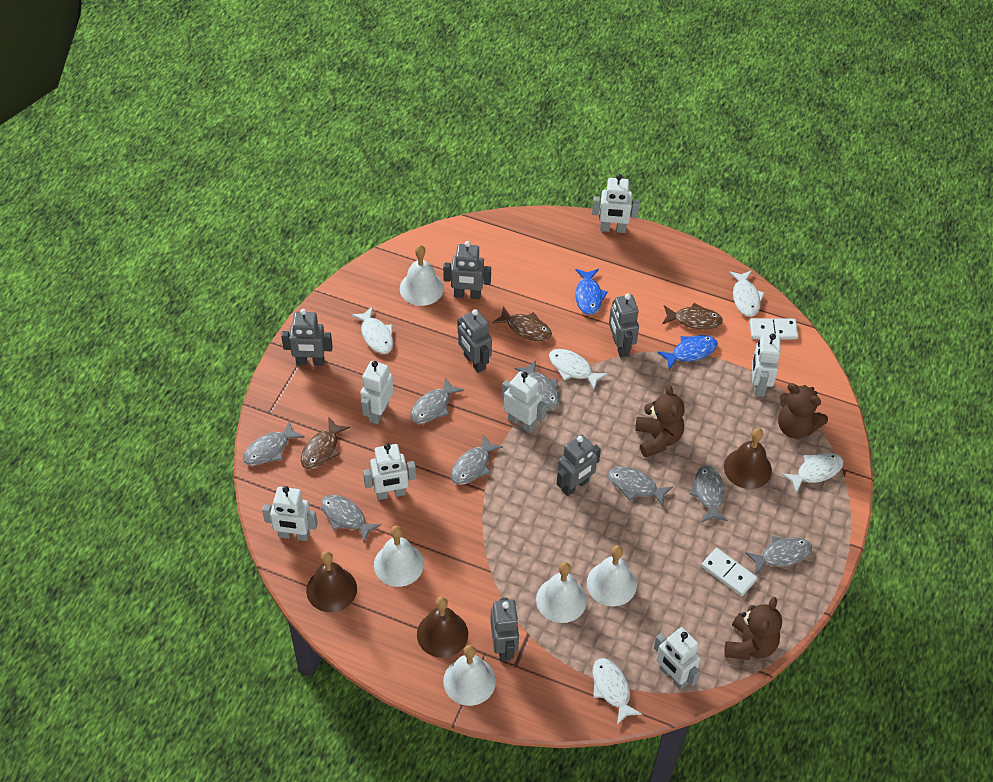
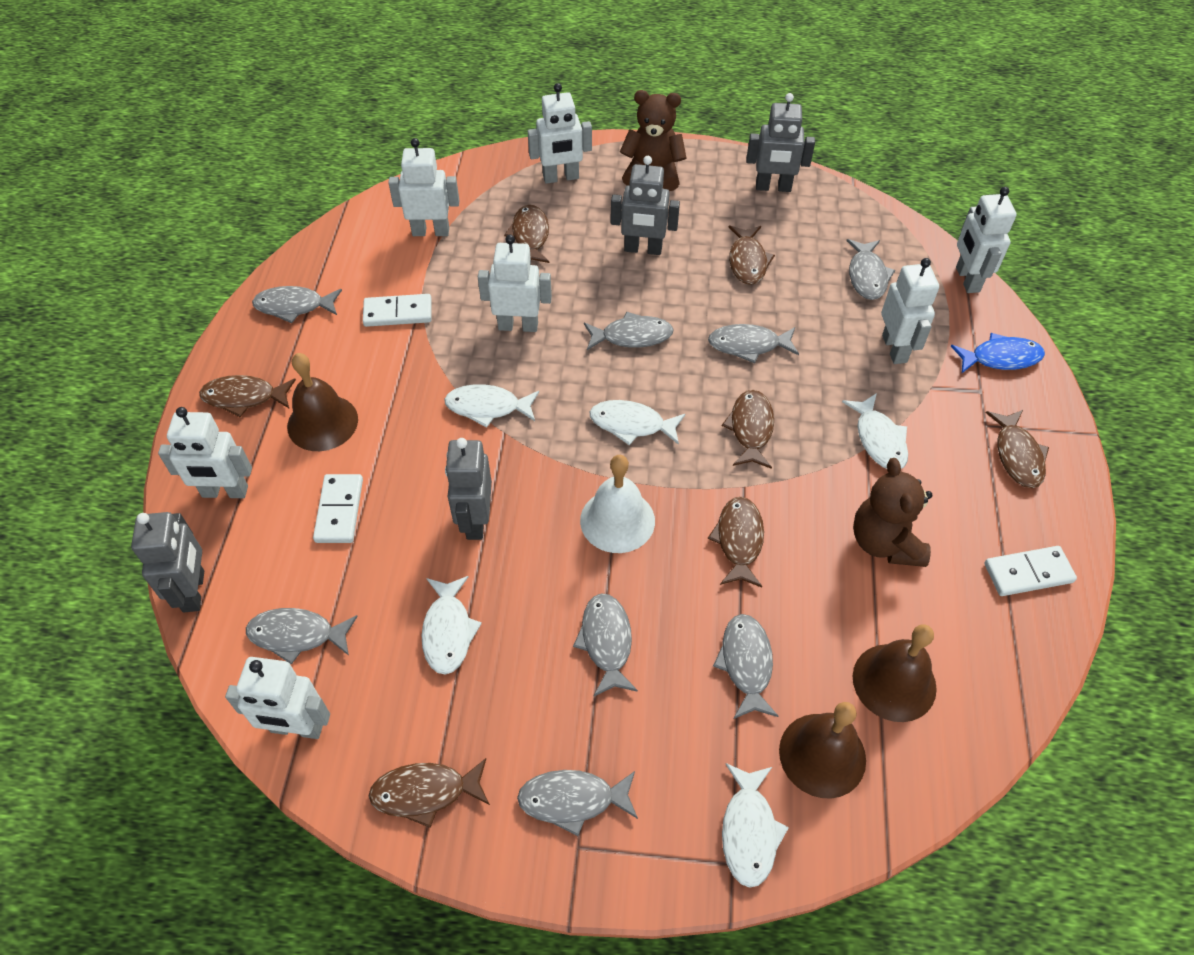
blue fish: 2 -> 1
brown fish: 3 -> 7
brown teddy bear: 3 -> 2
grey robot: 6 -> 4
white bell: 5 -> 1
white domino: 2 -> 3

